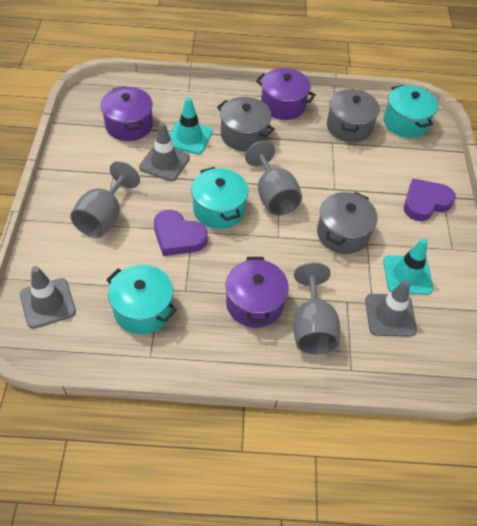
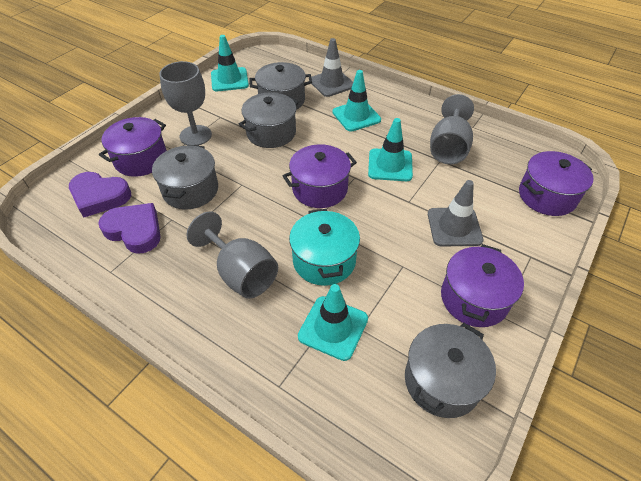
grey pot: 3 -> 4
grey traffic cone: 3 -> 2
purple pot: 3 -> 4
turquoise pot: 3 -> 1
turquoise traffic cone: 2 -> 4

